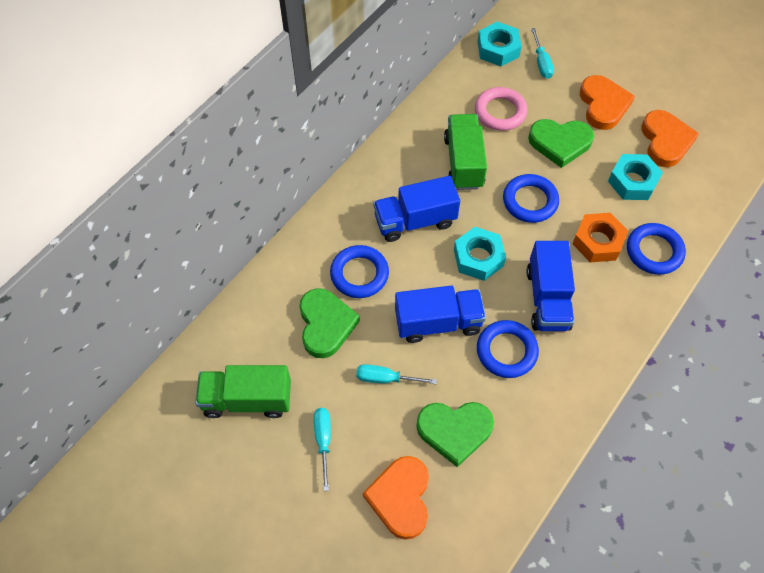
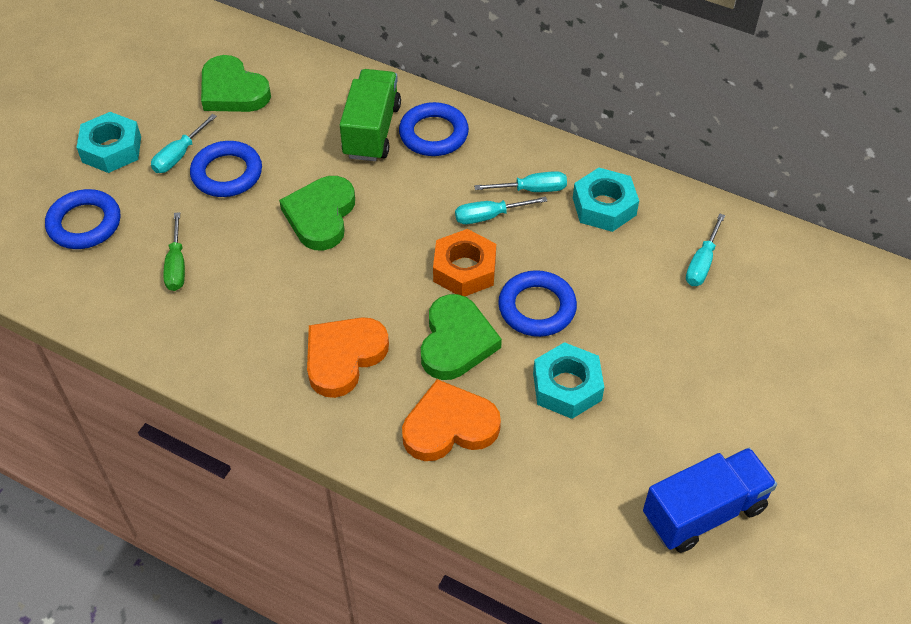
blue truck: 3 -> 1
green screwdriver: 0 -> 1
green truck: 2 -> 1
orange heart: 3 -> 2
pink ring: 1 -> 0
turquoise screwdriver: 3 -> 4

